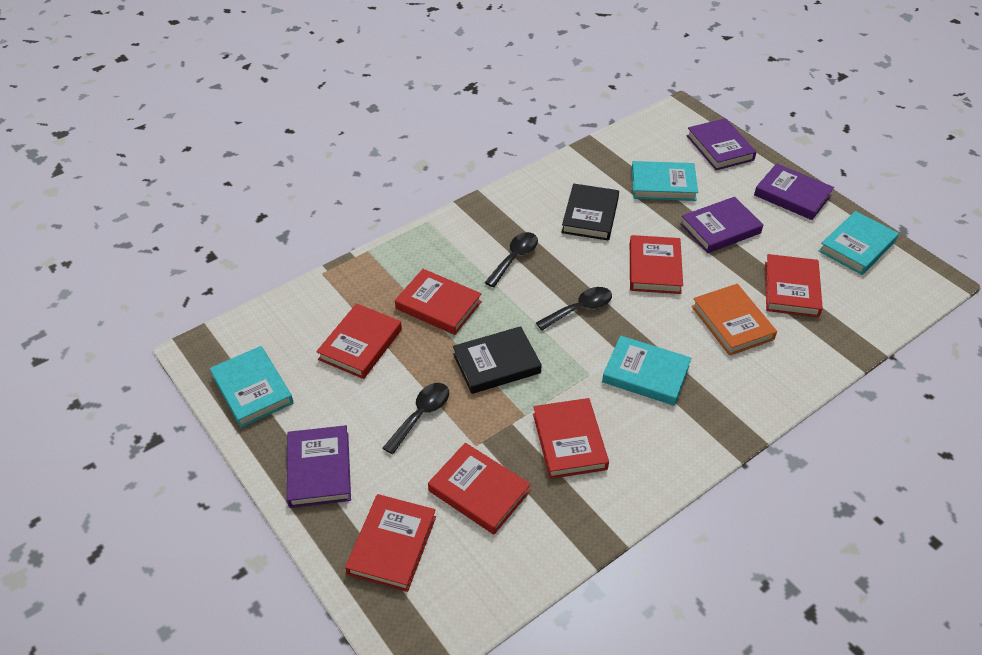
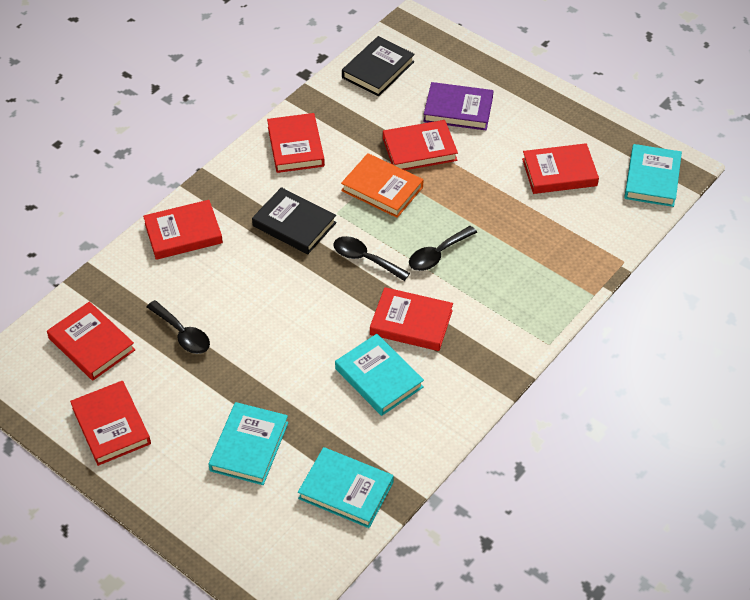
purple book: 4 -> 1

